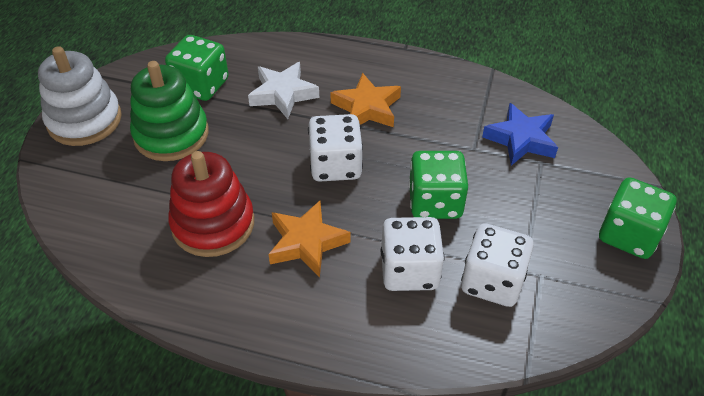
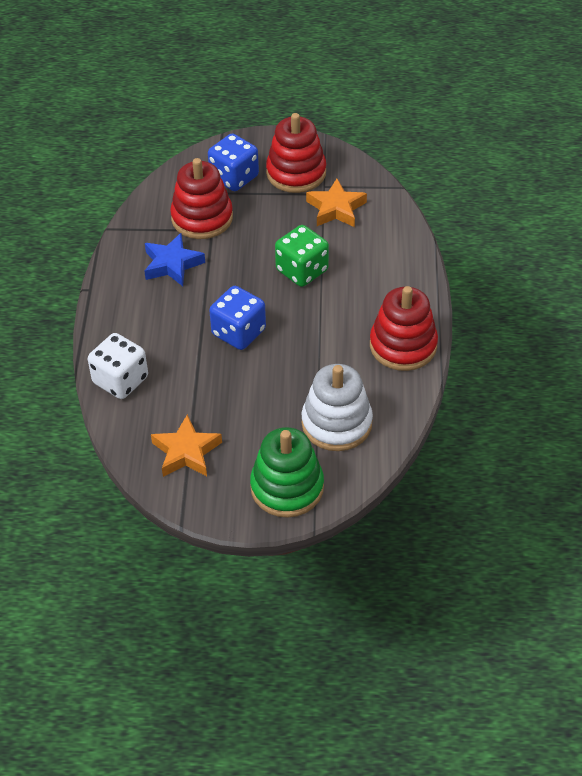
blue dice: 0 -> 2
green dice: 3 -> 1
red stacking toy: 1 -> 3
white dice: 3 -> 1
white star: 1 -> 0

